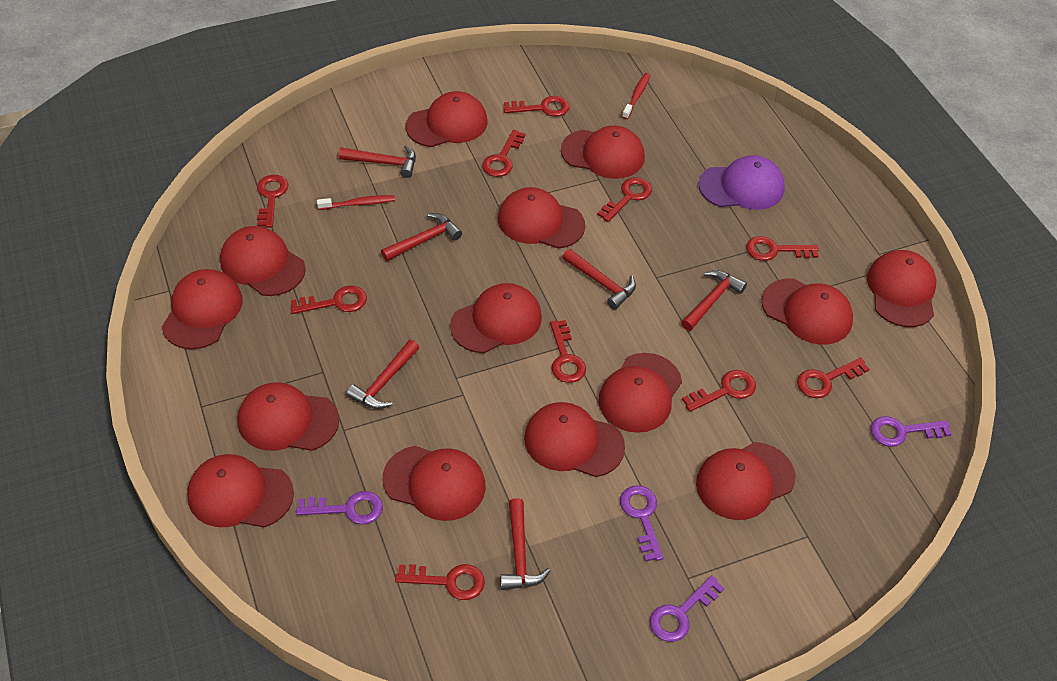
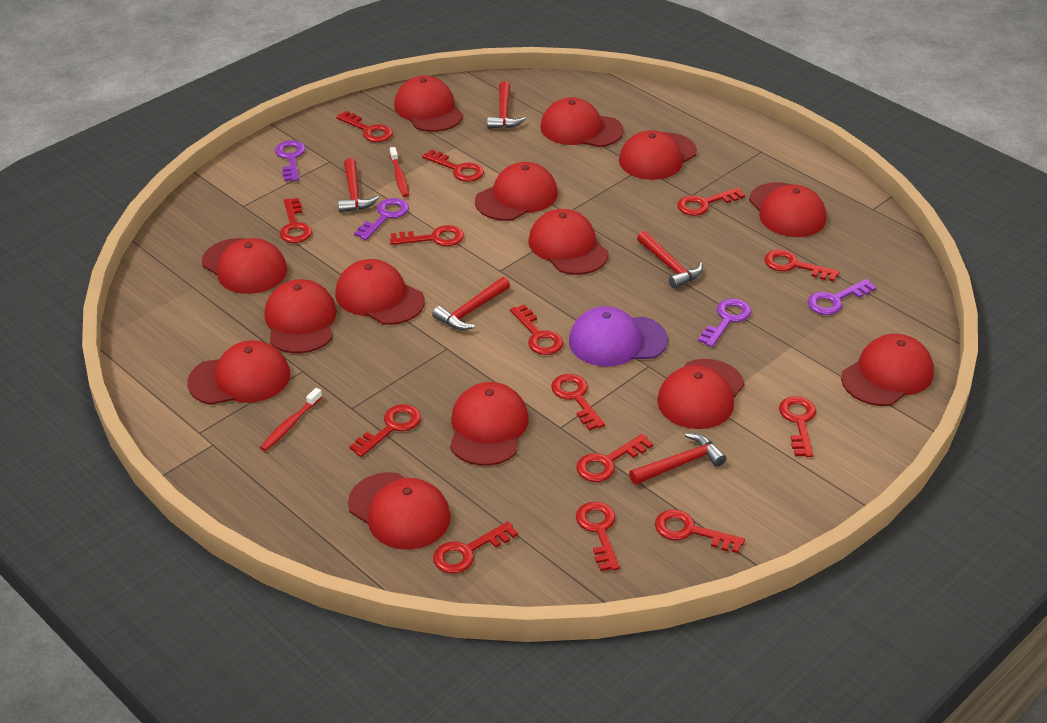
red hammer: 6 -> 5
red key: 10 -> 14

